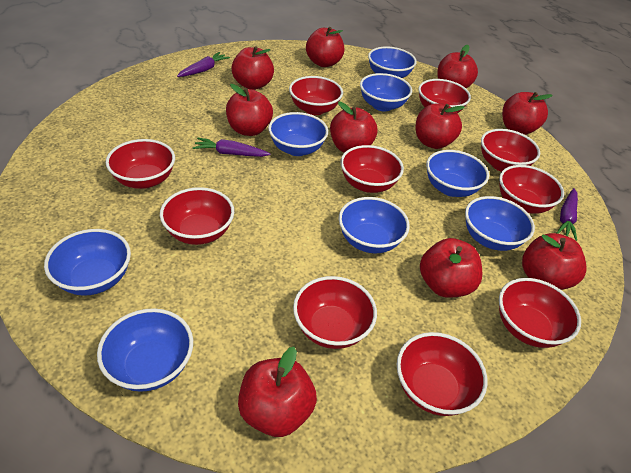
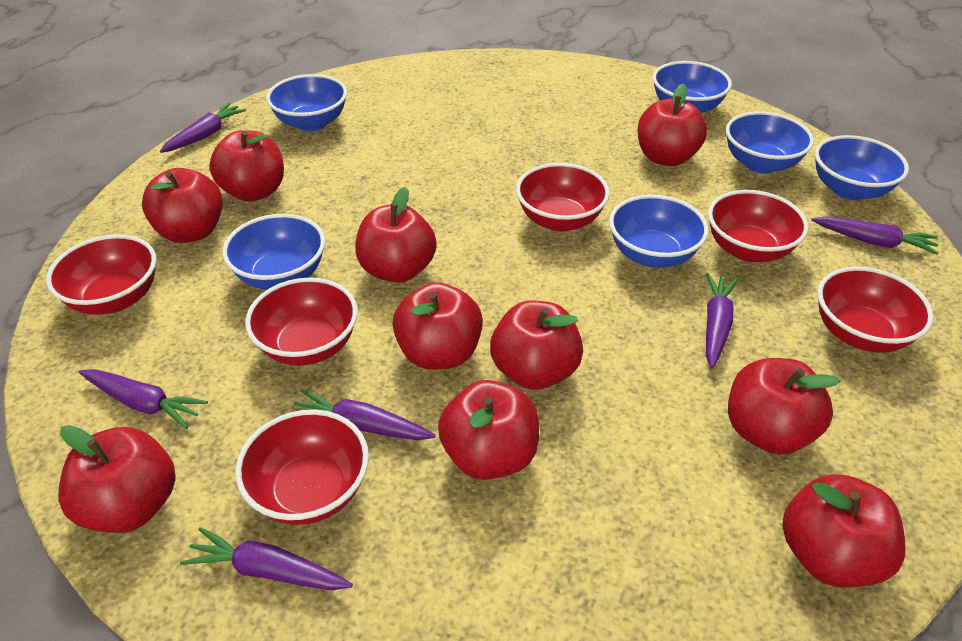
blue bowl: 8 -> 6
purple carrot: 3 -> 6
red bowl: 10 -> 6

